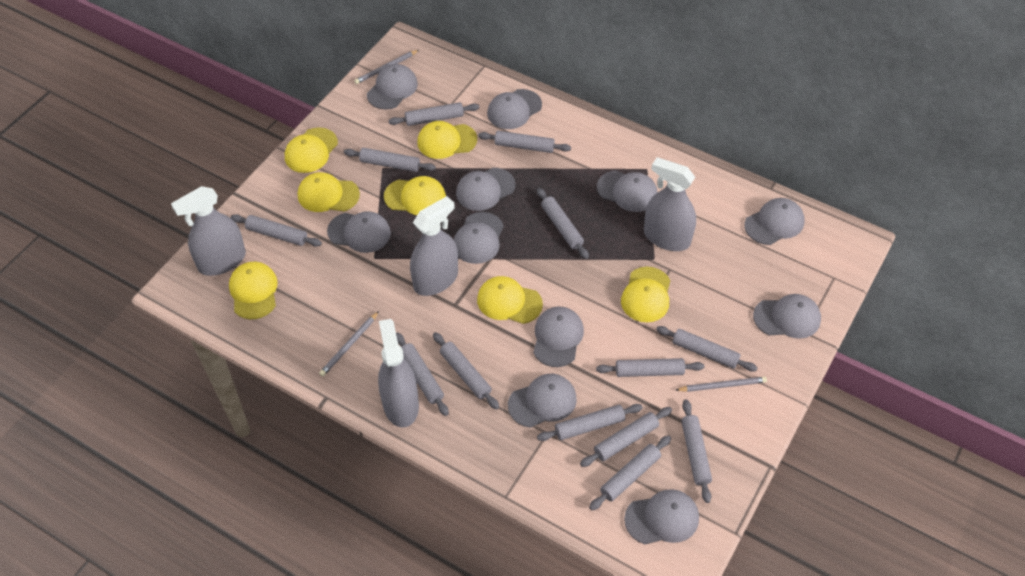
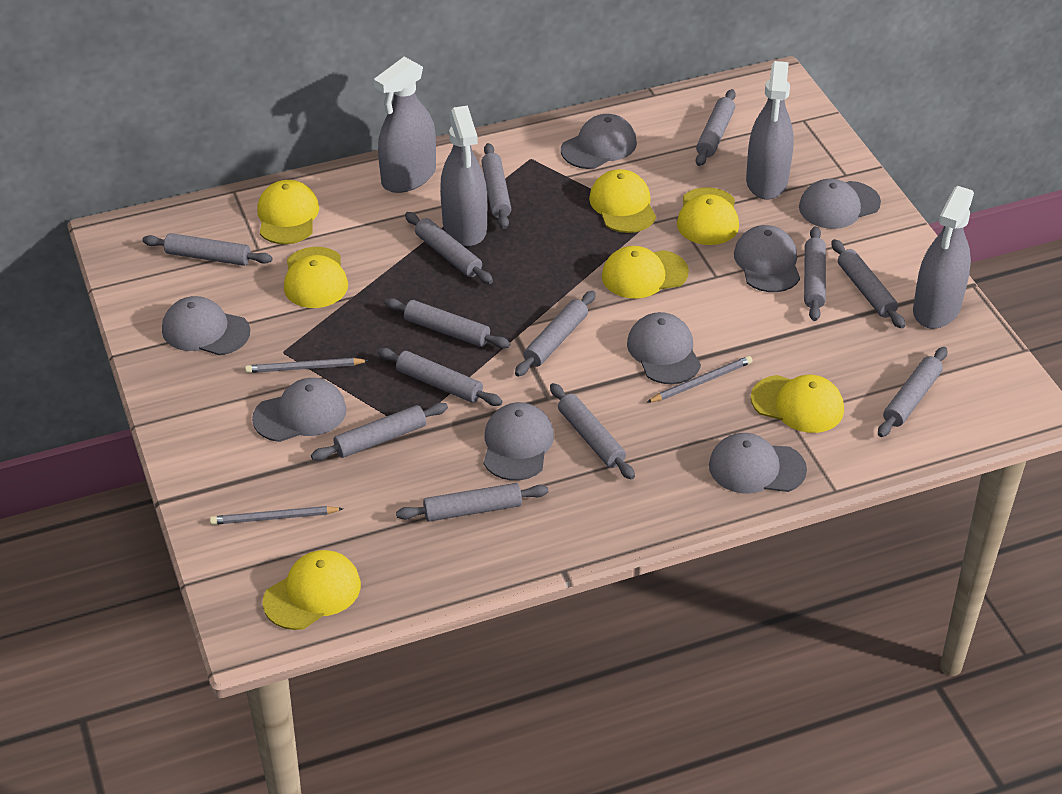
grey cap: 11 -> 8

